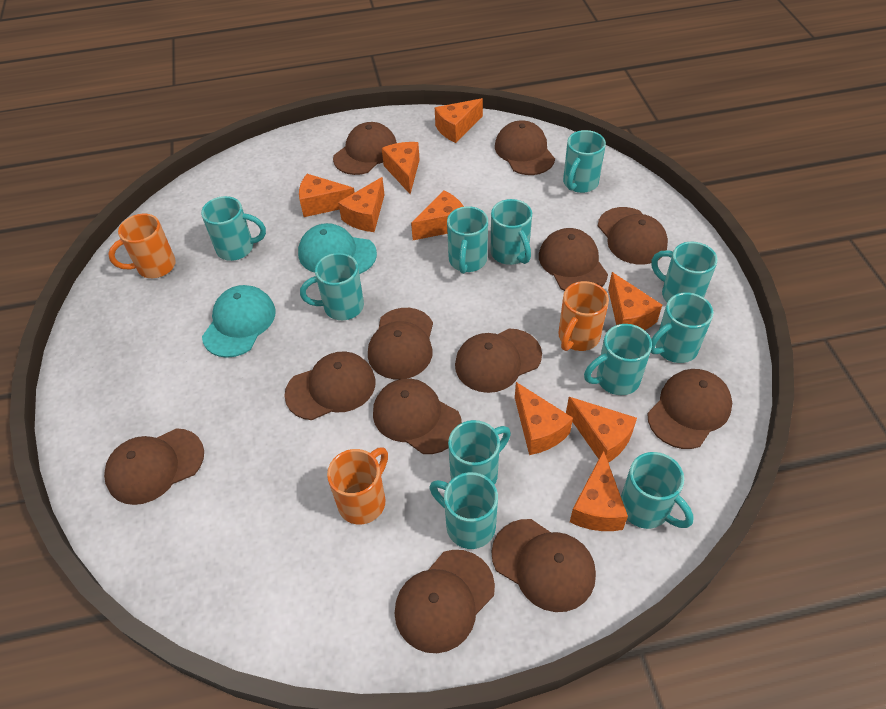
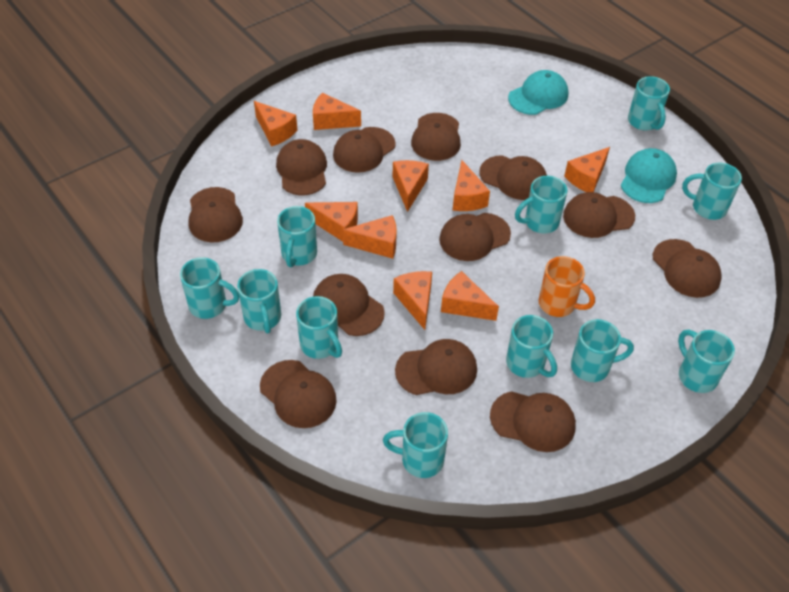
orange mug: 3 -> 1

